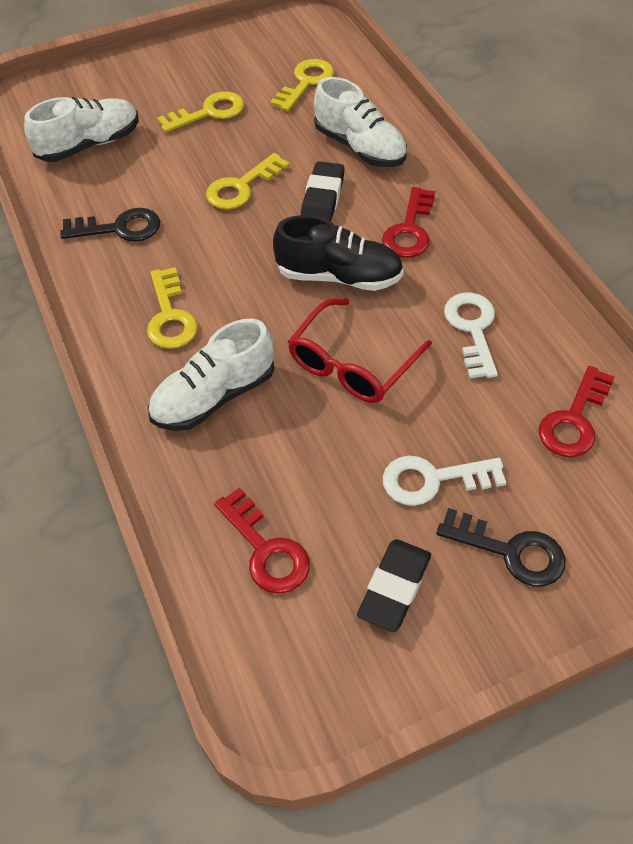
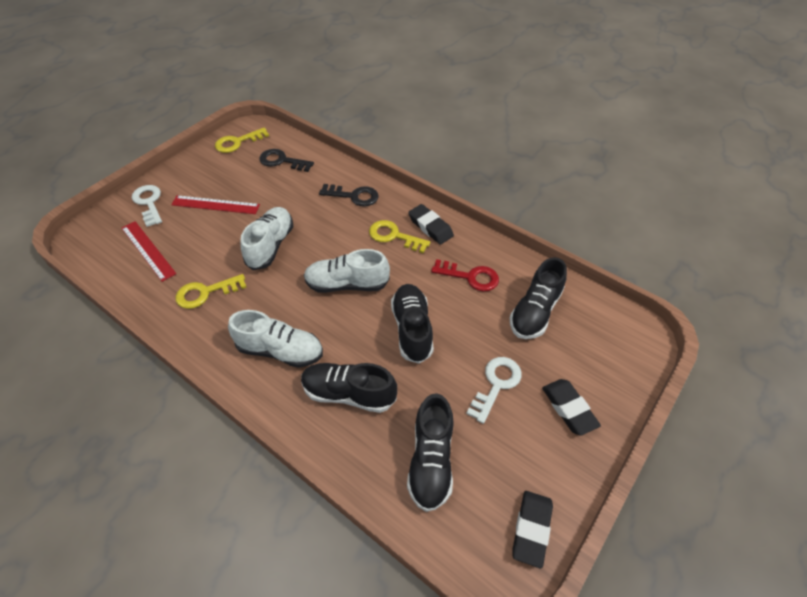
black eraser: 2 -> 3
black shoe: 1 -> 4
red glasses: 1 -> 0
red key: 3 -> 1
red ruler: 0 -> 2
yellow key: 4 -> 3

